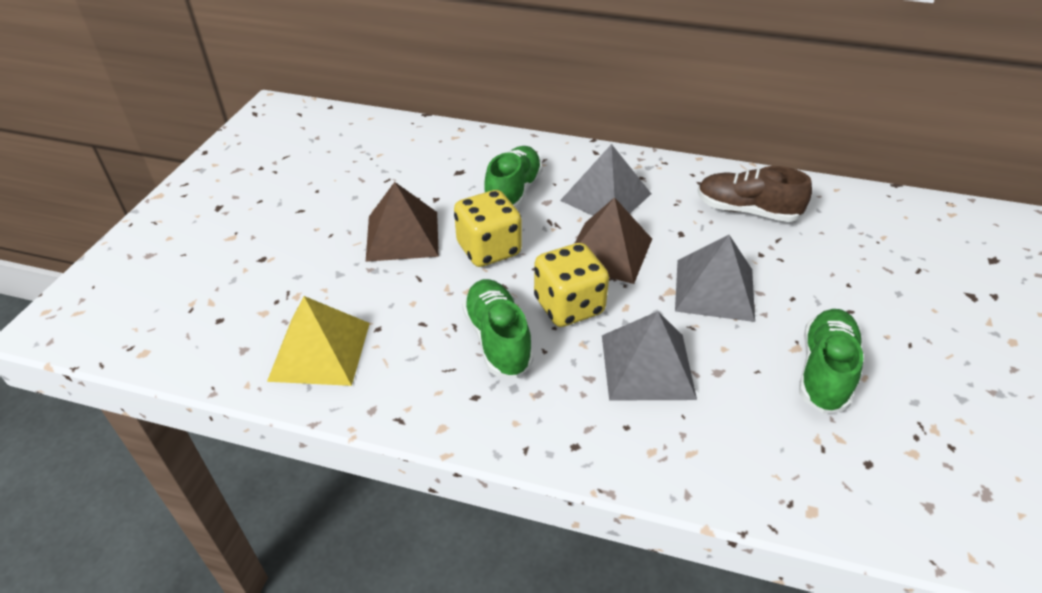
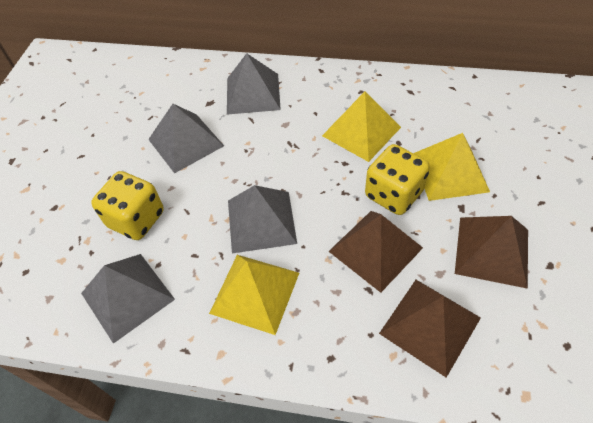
brown pyramid: 2 -> 3
brown shoe: 1 -> 0
green shoe: 3 -> 0
grey pyramid: 3 -> 4
yellow pyramid: 1 -> 3

